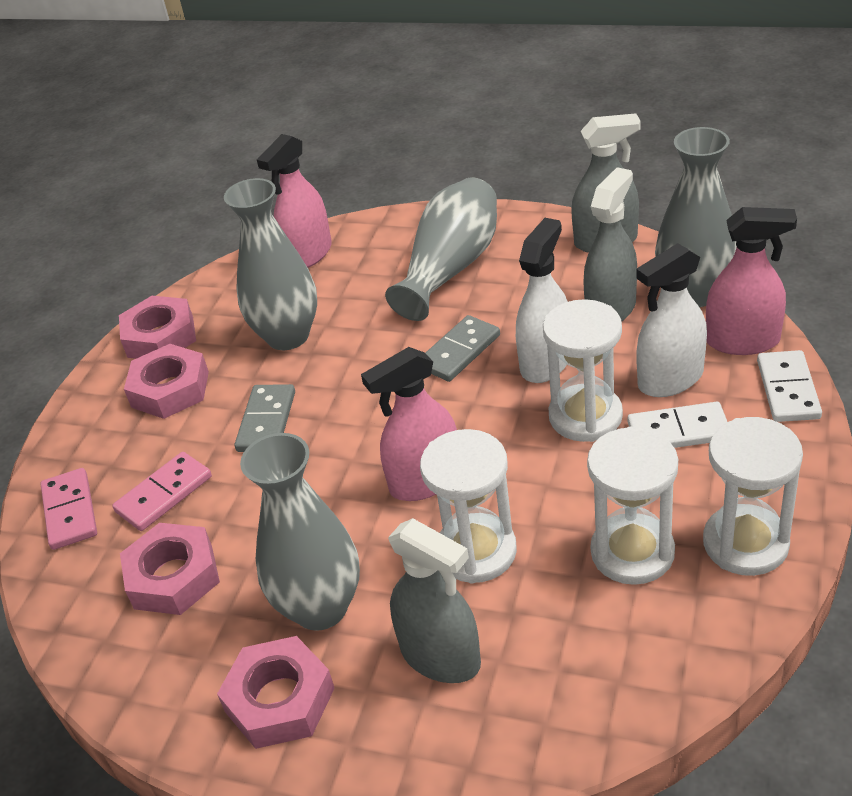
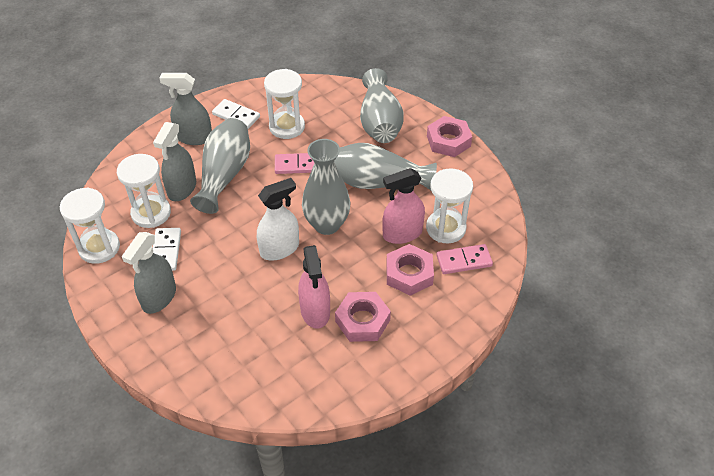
grey domino: 2 -> 0
pink nut: 4 -> 3
pink spray bottle: 3 -> 2
white spray bottle: 2 -> 1

